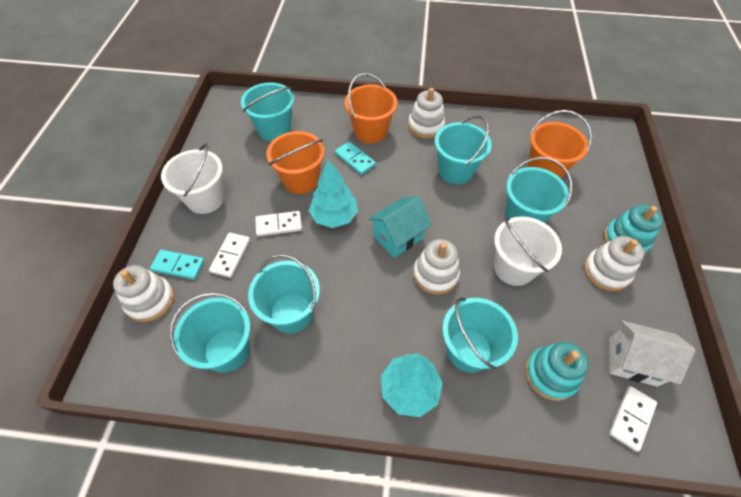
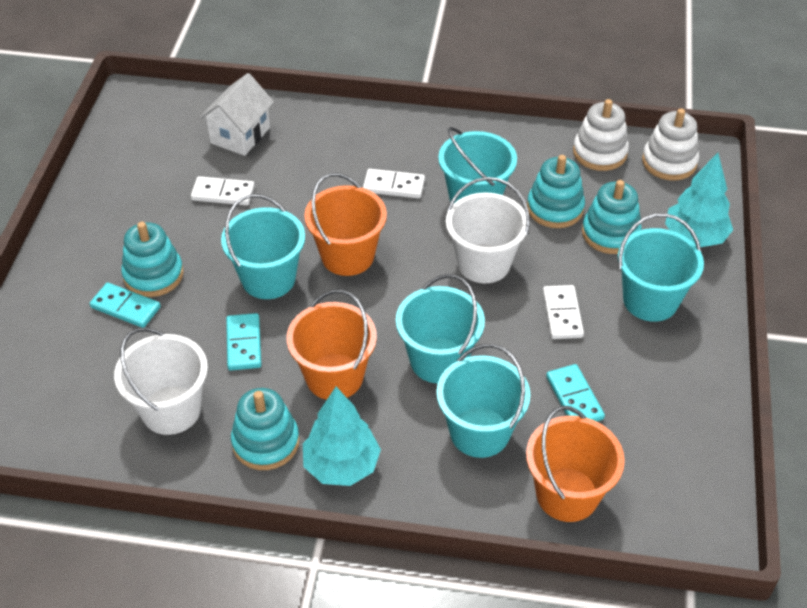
turquoise bucket: 6 -> 5
turquoise domino: 2 -> 3
turquoise house: 1 -> 0
turquoise stacking toy: 2 -> 4
white stacking toy: 4 -> 2

